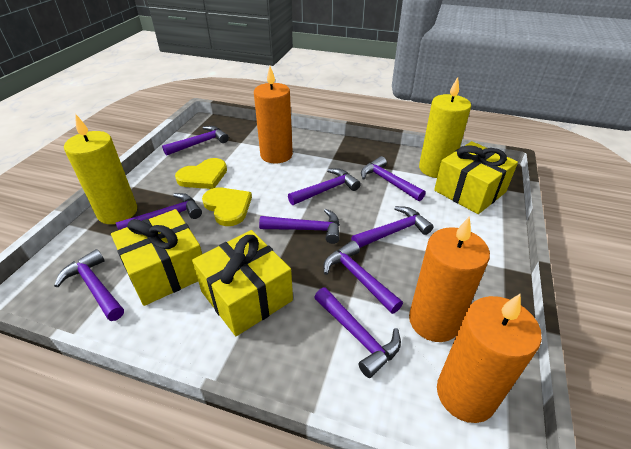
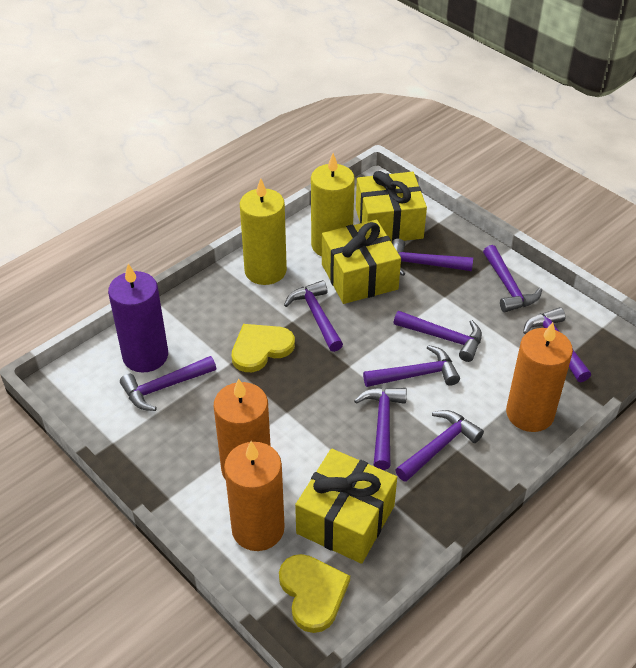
purple candle: 0 -> 1

